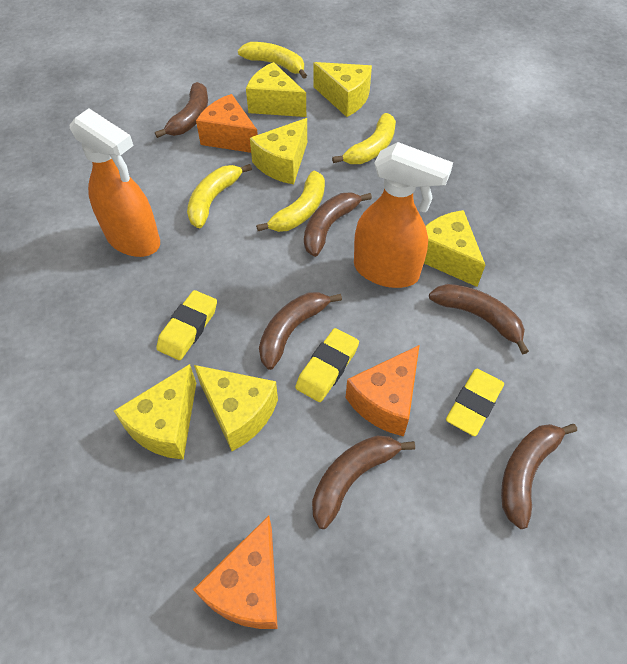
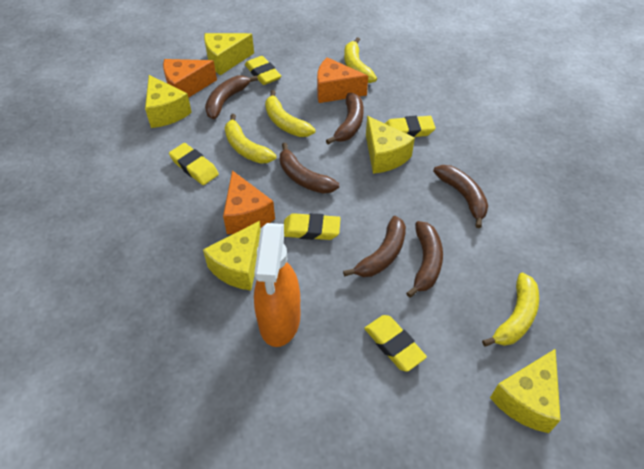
orange spray bottle: 2 -> 1
yellow cheese: 6 -> 5
yellow eraser: 3 -> 5

